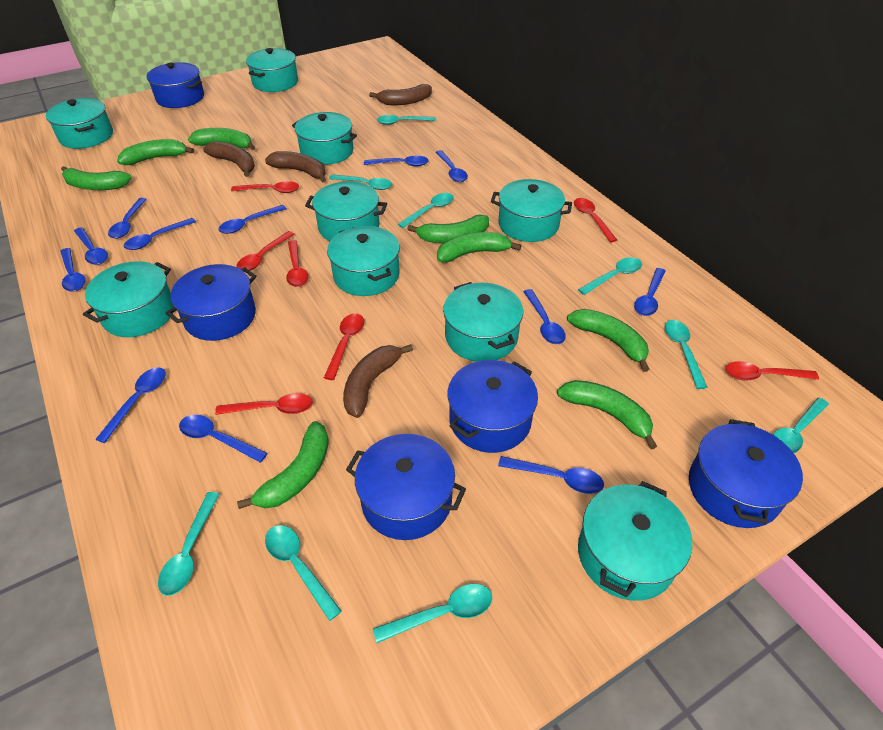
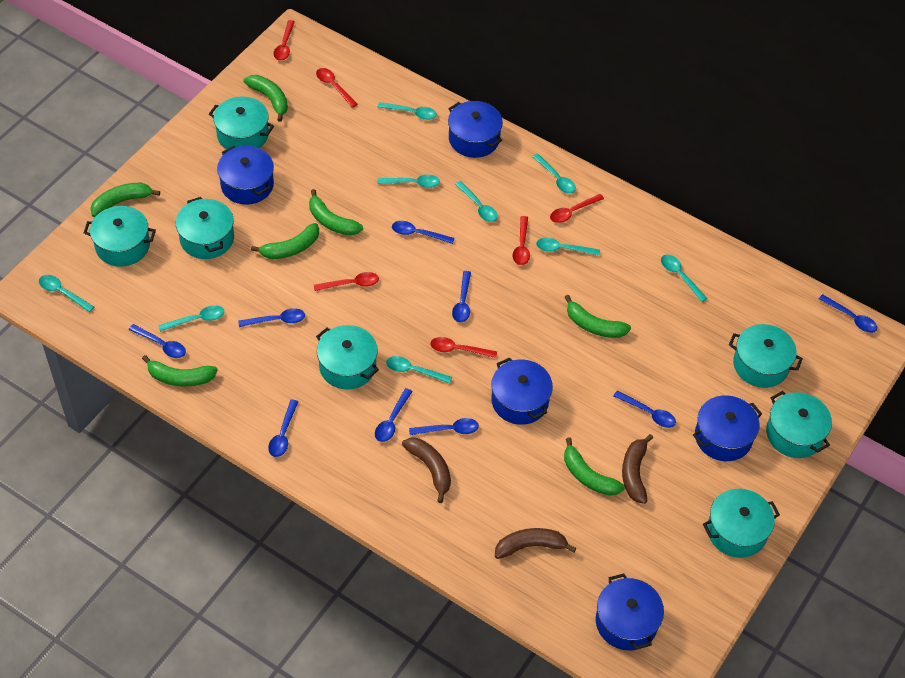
blue spoon: 12 -> 9
brown banana: 4 -> 3
green banana: 8 -> 7
red spoon: 7 -> 6
turquoise pot: 9 -> 7

